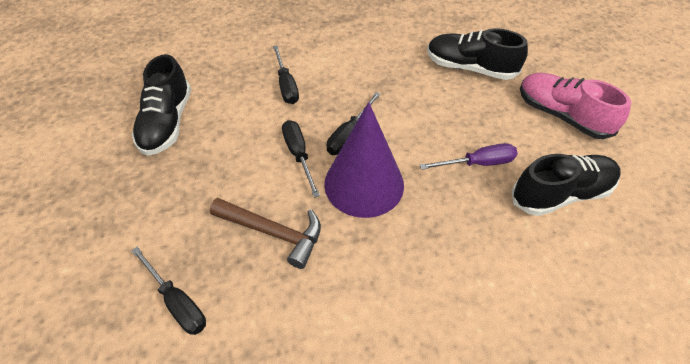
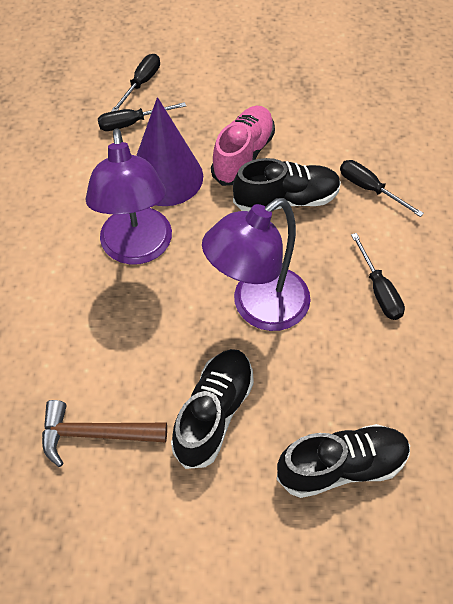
purple lamp: 0 -> 2
purple screwdriver: 1 -> 0

